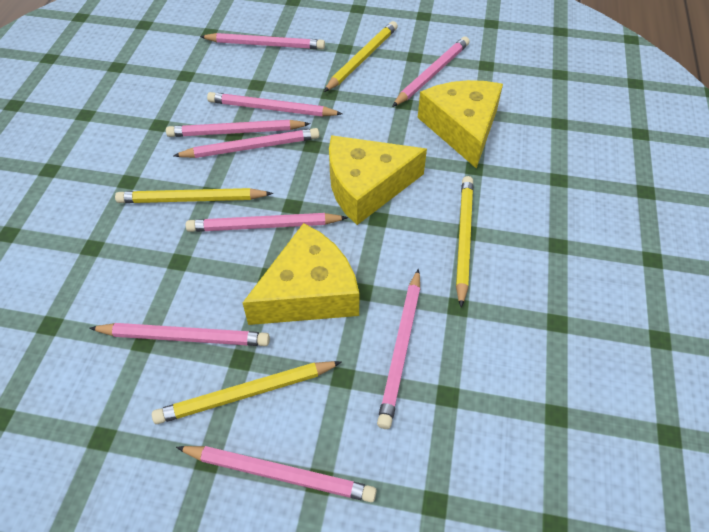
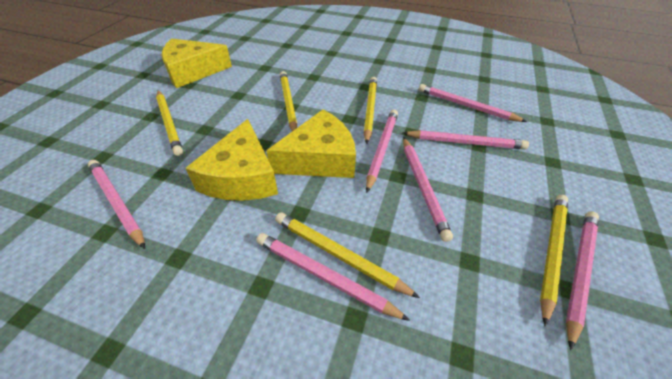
pink pencil: 9 -> 7
yellow pencil: 4 -> 5

